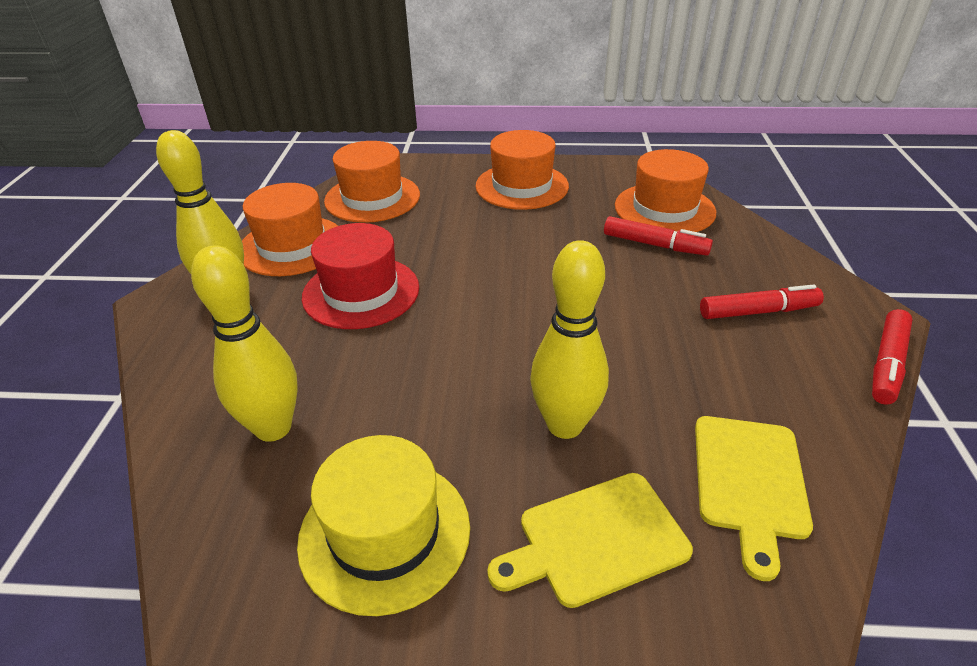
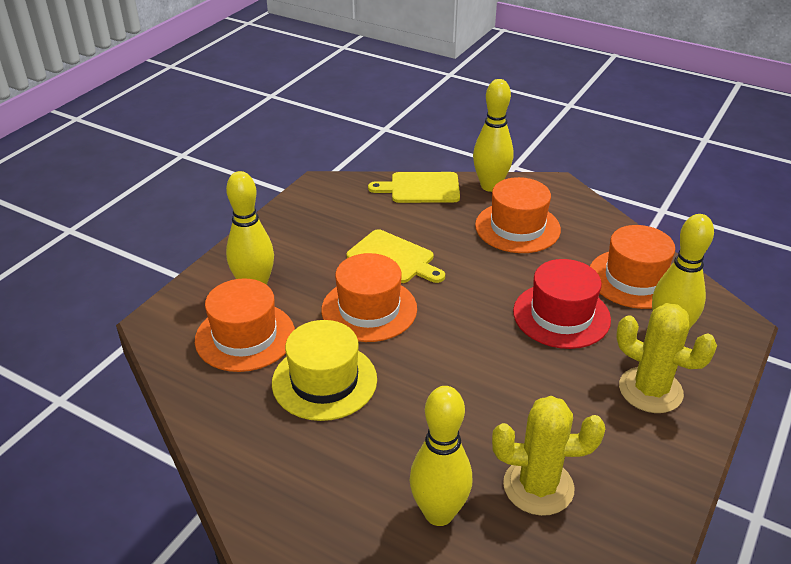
red marker: 3 -> 0
yellow bowling pin: 3 -> 4
yellow cactus: 0 -> 2

